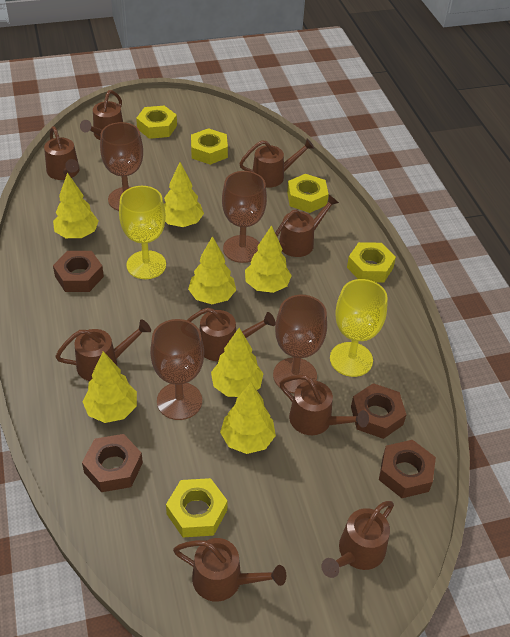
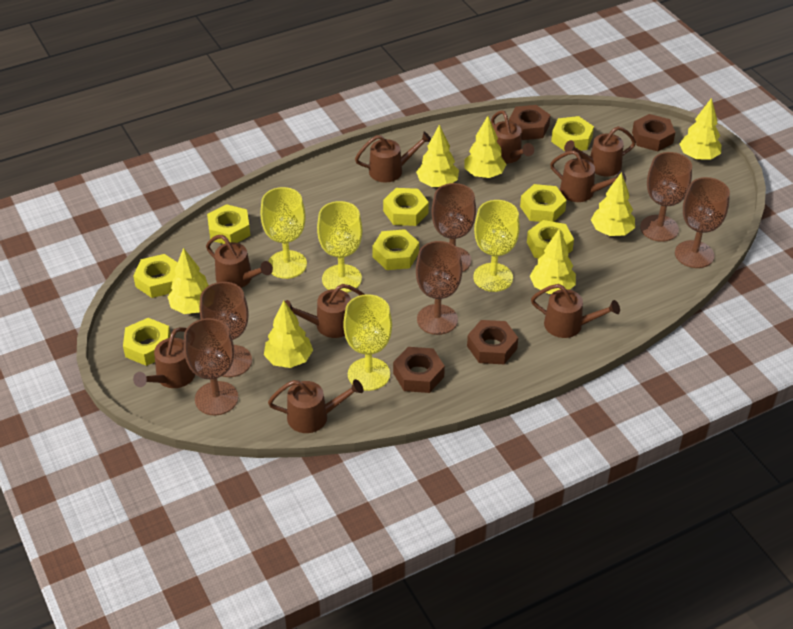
brown goblet: 4 -> 6
yellow goblet: 2 -> 4
yellow nut: 5 -> 8

